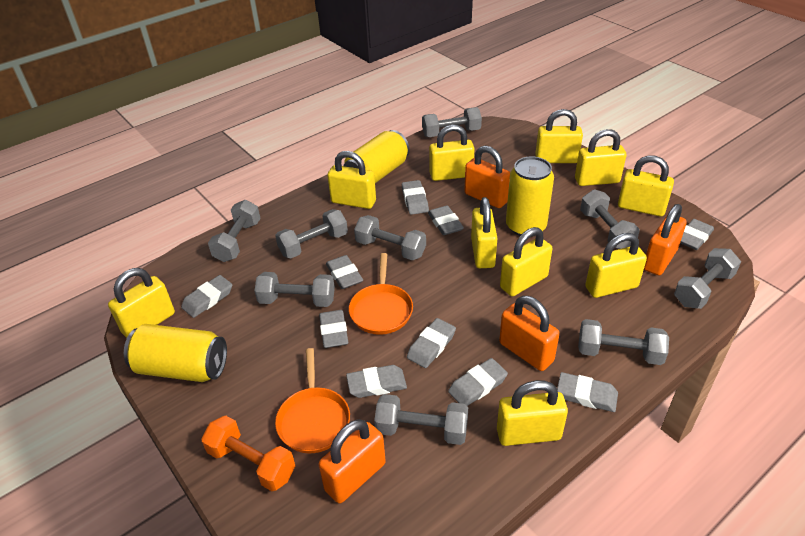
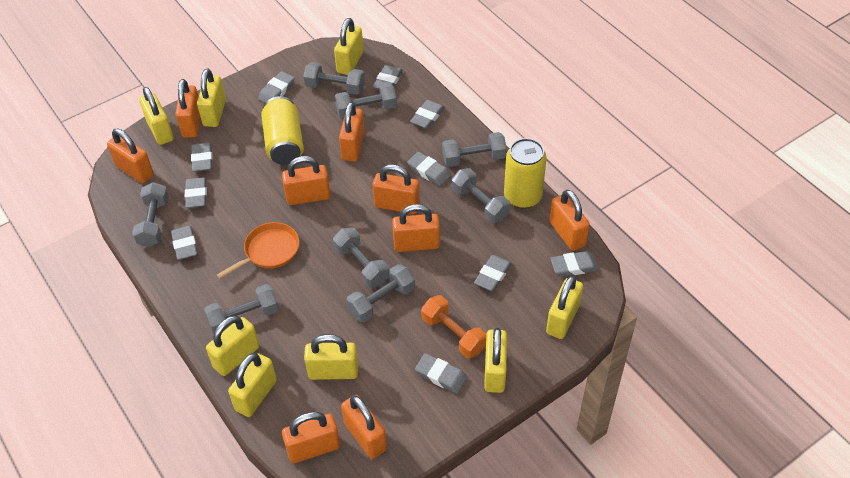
grey dumbbell: 9 -> 8
orange padlock: 4 -> 9
orange pan: 2 -> 1
yellow can: 3 -> 2
yellow padlock: 10 -> 8

